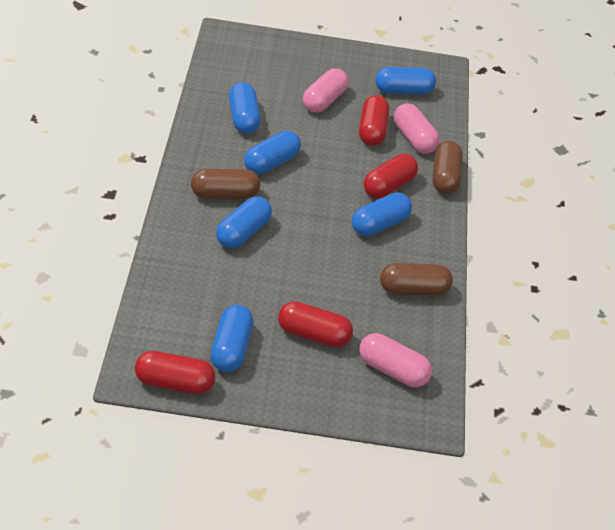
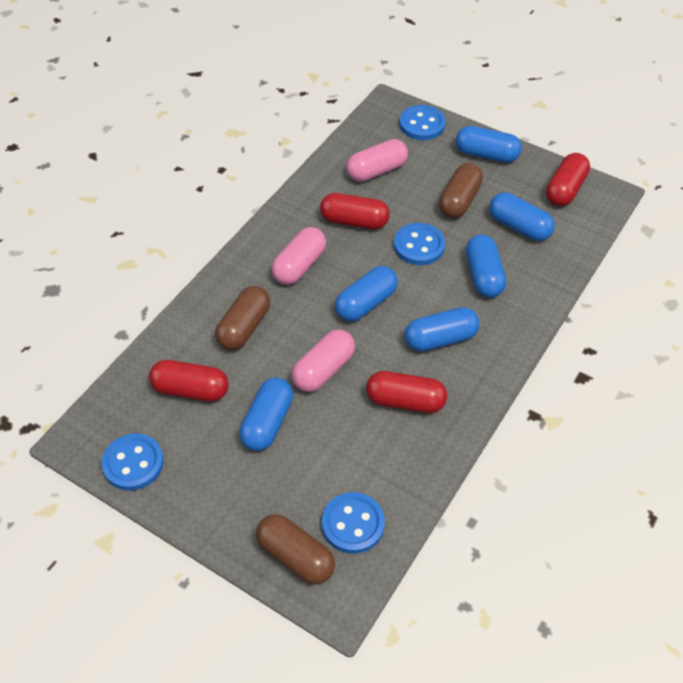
blue button: 0 -> 4

